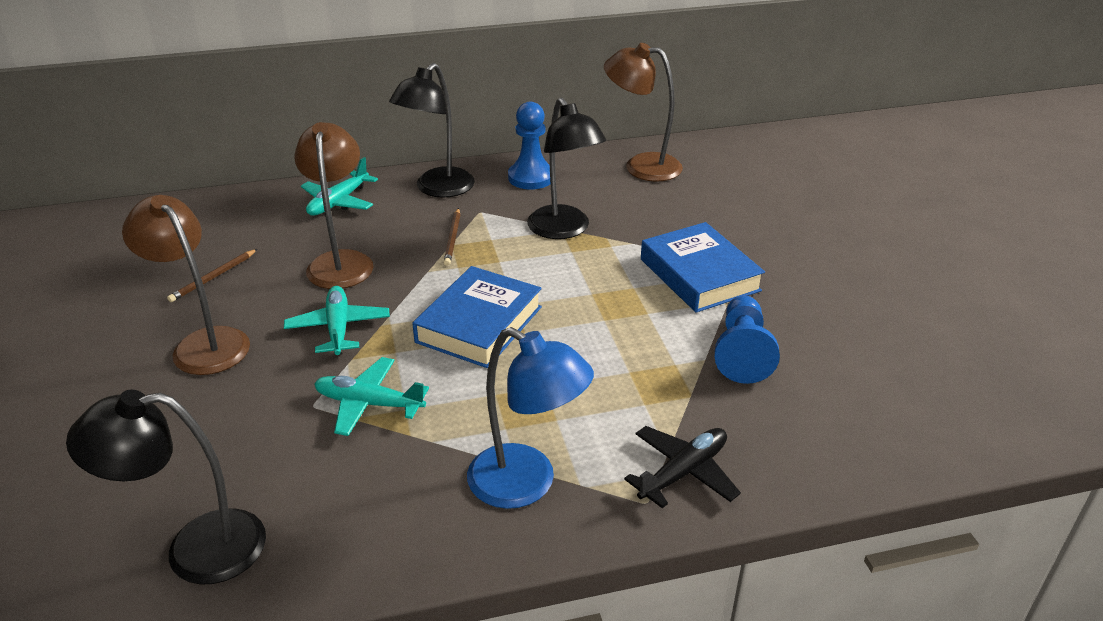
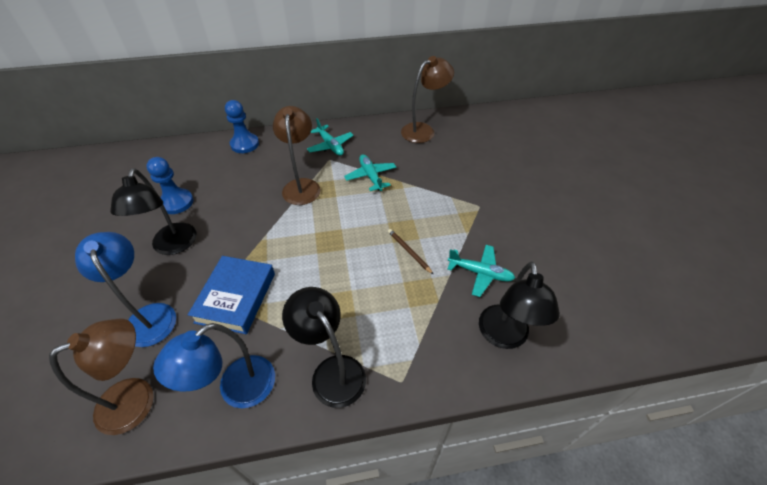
black plane: 1 -> 0
blue book: 2 -> 1
blue lamp: 1 -> 2
brown pencil: 2 -> 1

